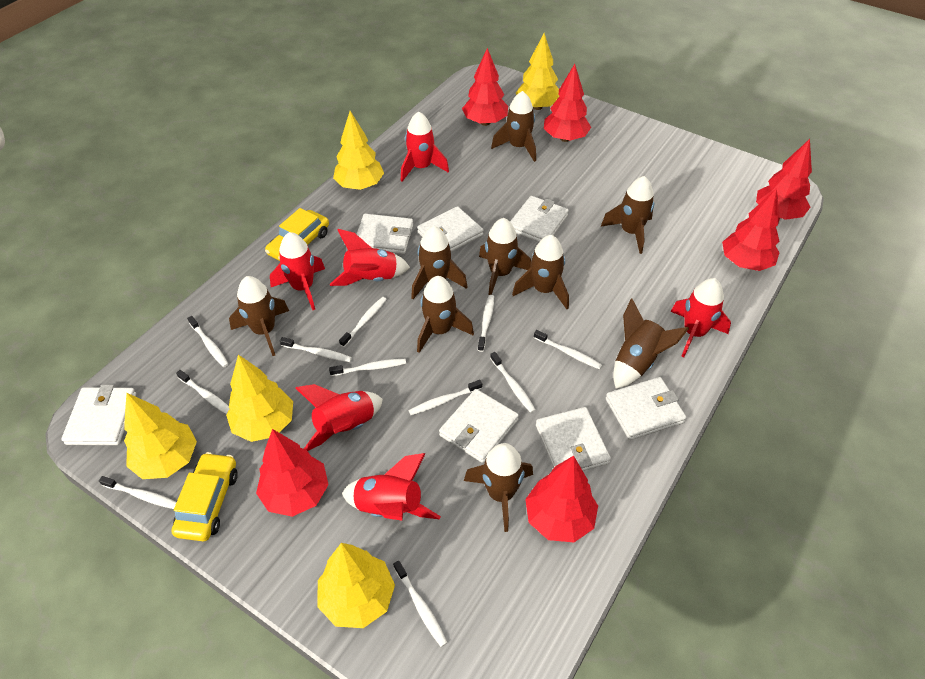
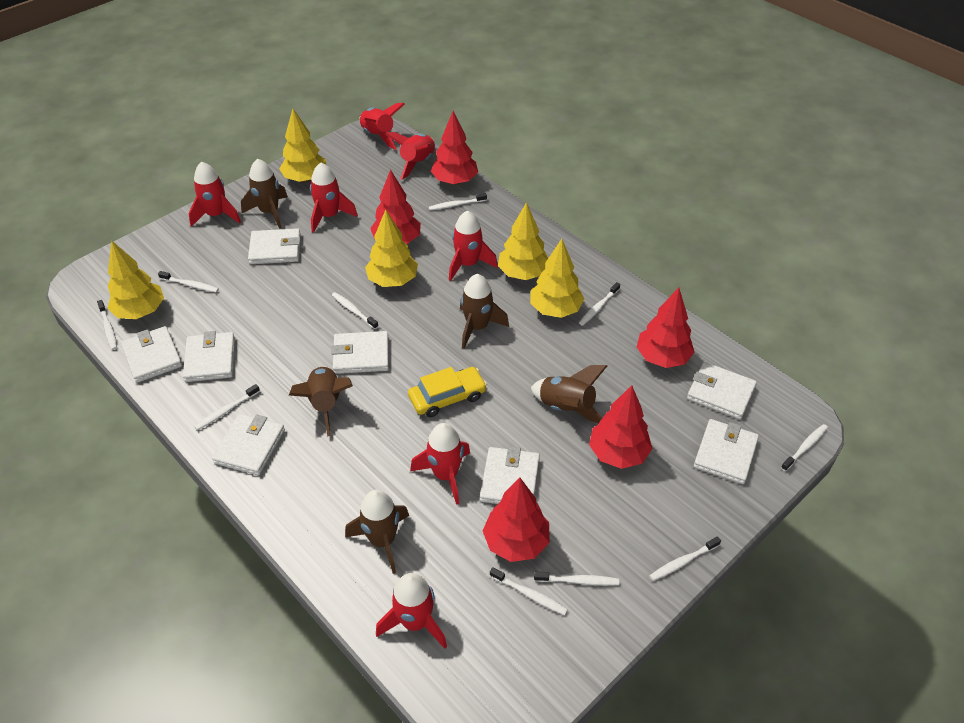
brown rocket: 9 -> 5
red rocket: 6 -> 7
red tree: 6 -> 5
white toothbrush: 11 -> 10
white wallet: 7 -> 8
yellow car: 2 -> 1

